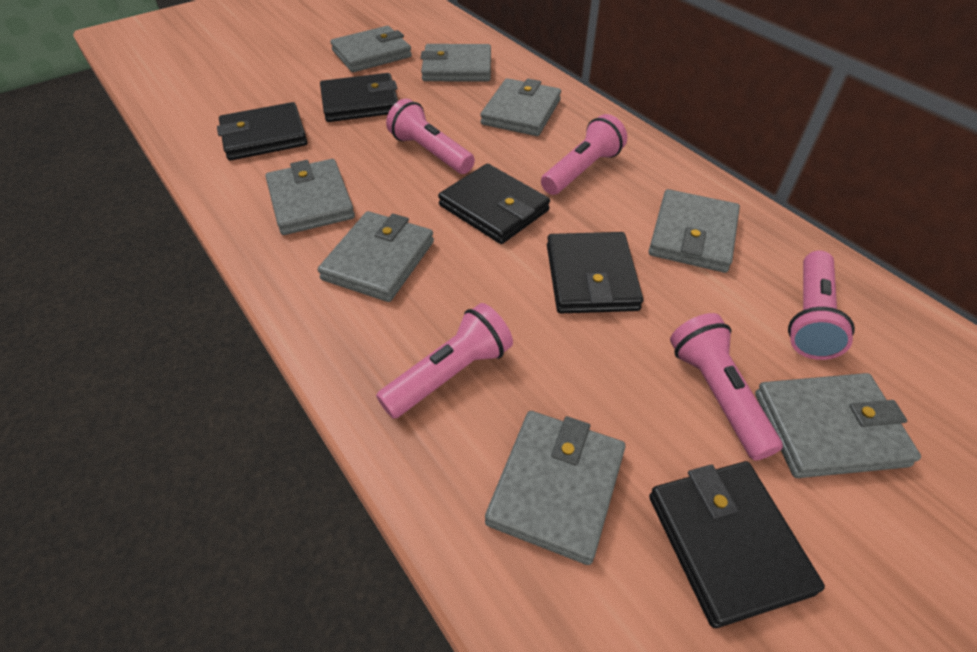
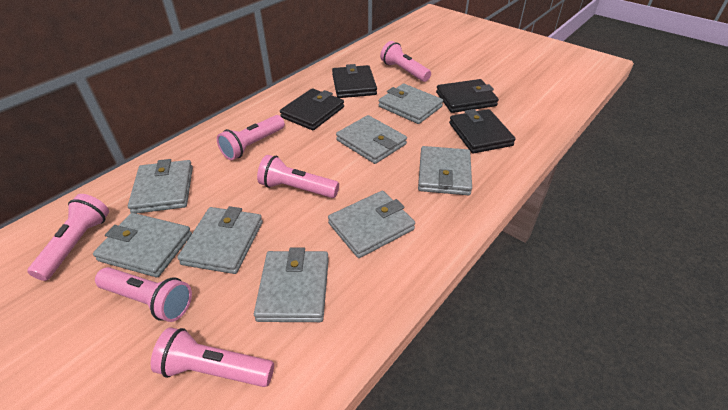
black wallet: 5 -> 4
pink flashlight: 5 -> 6

